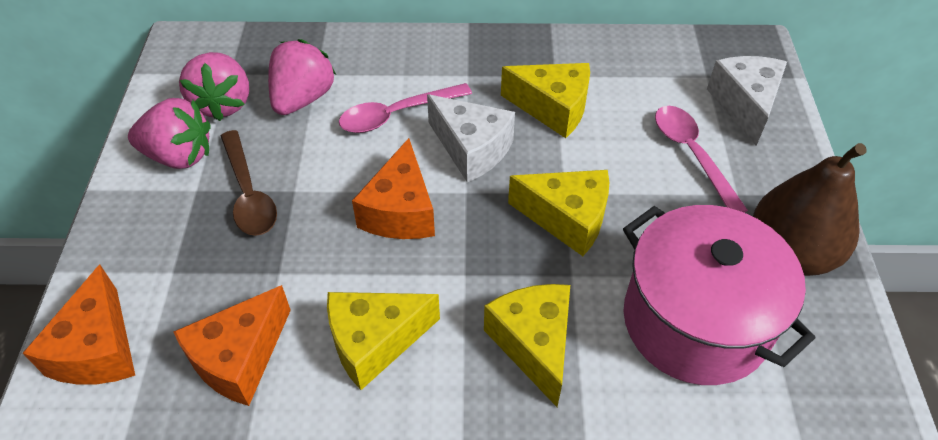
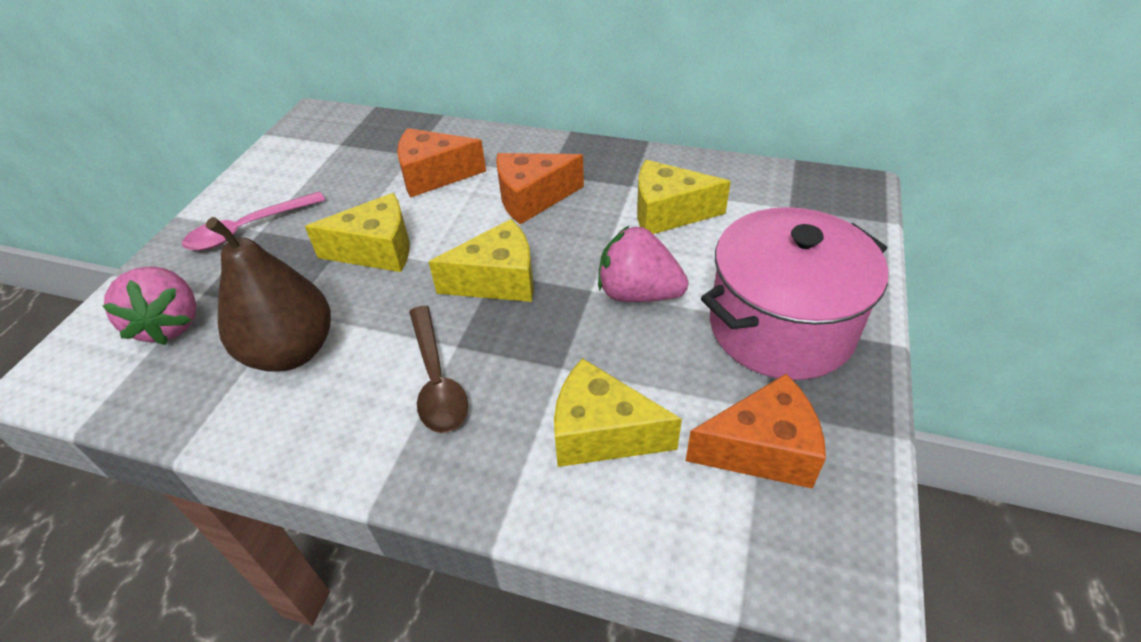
pink spoon: 2 -> 1
pink strawberry: 3 -> 2
white cheese: 2 -> 0

